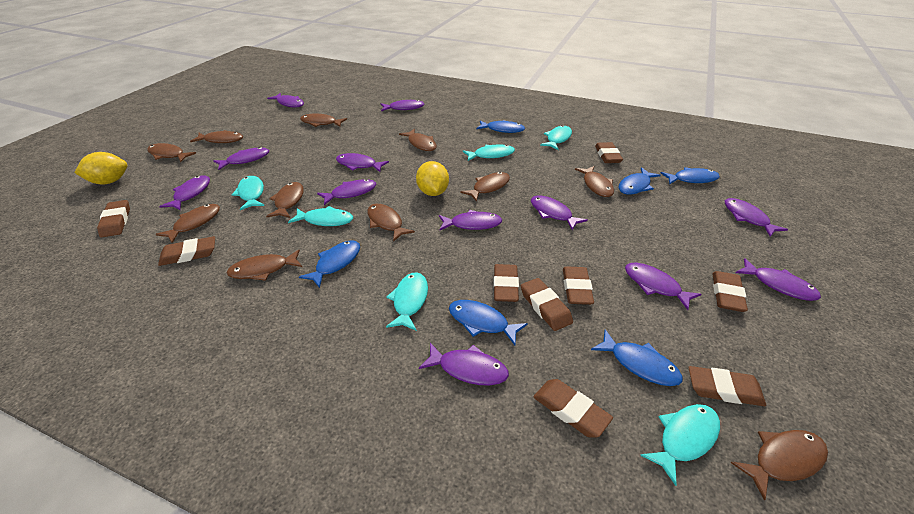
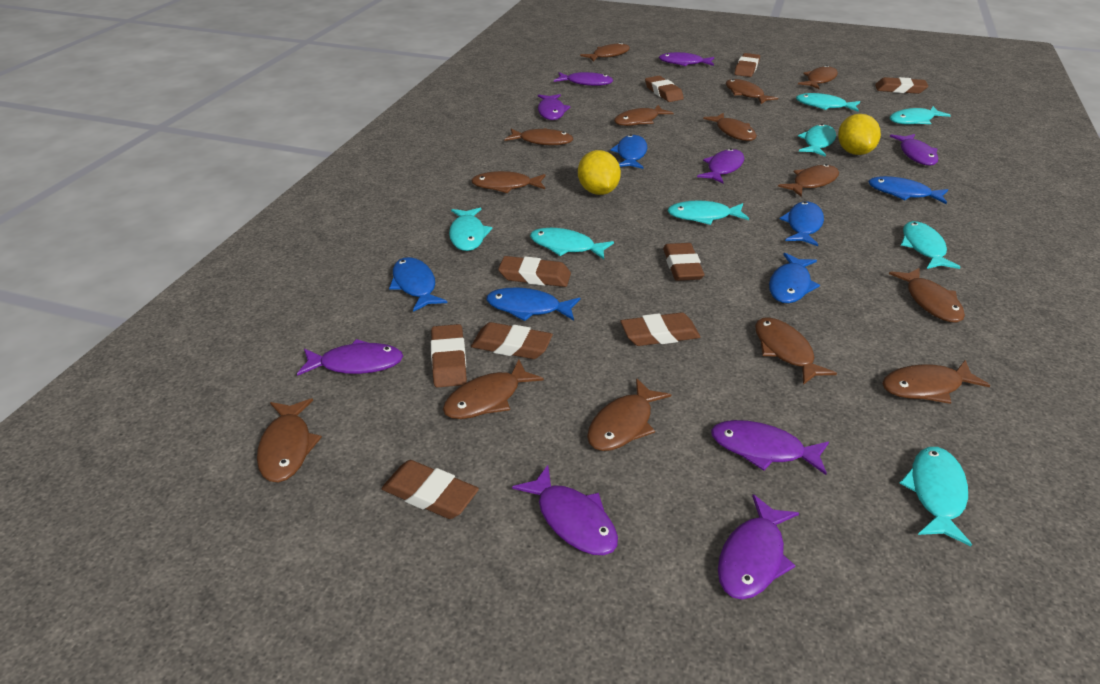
brown fish: 11 -> 14
purple fish: 12 -> 9
turquoise fish: 6 -> 8

